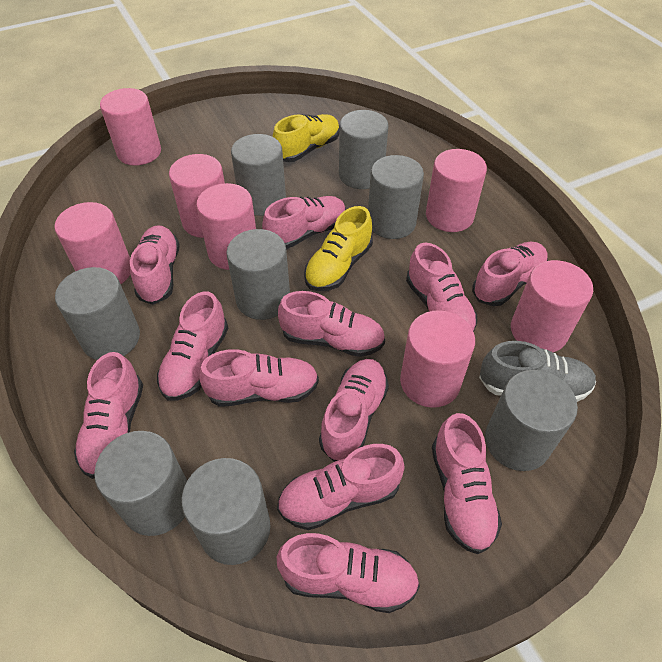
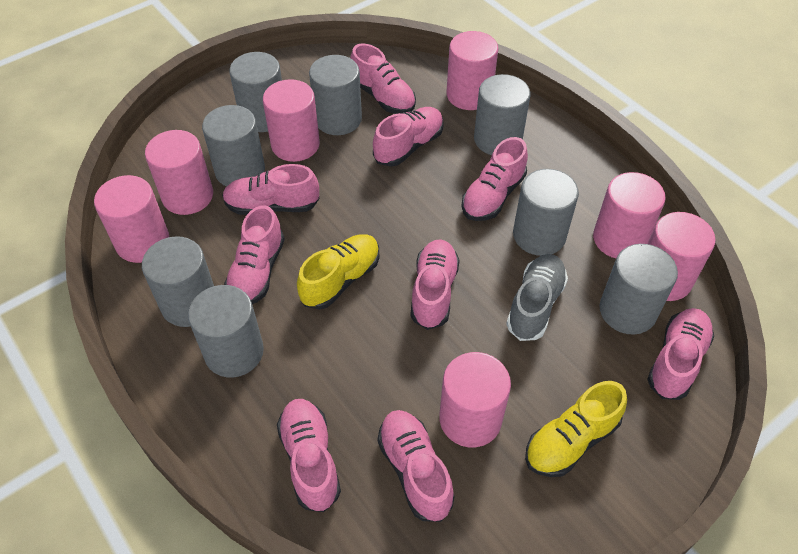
pink shoe: 12 -> 9

